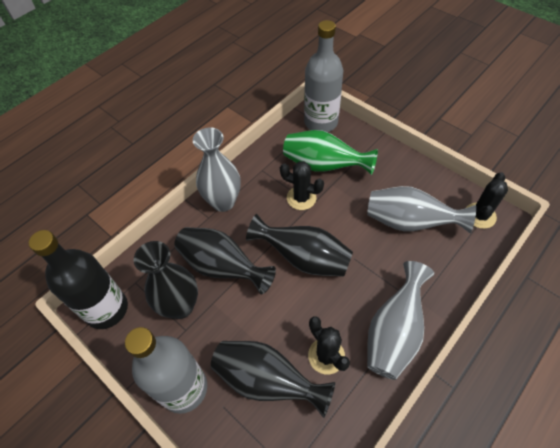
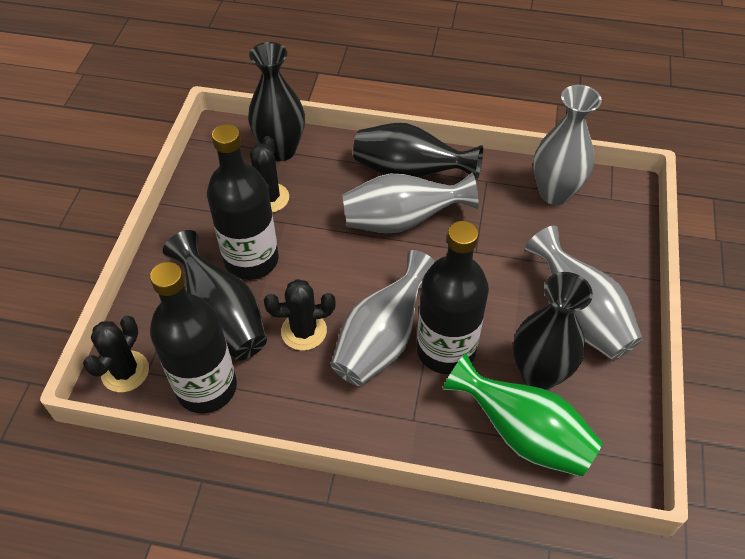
black bottle: 1 -> 3
grey bottle: 2 -> 0
grey vase: 3 -> 4

